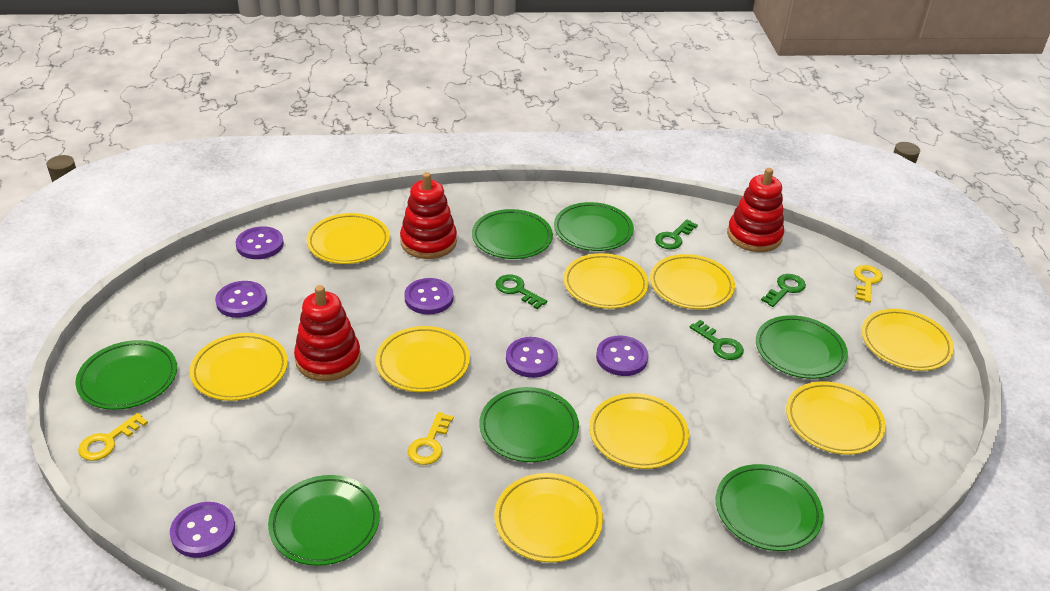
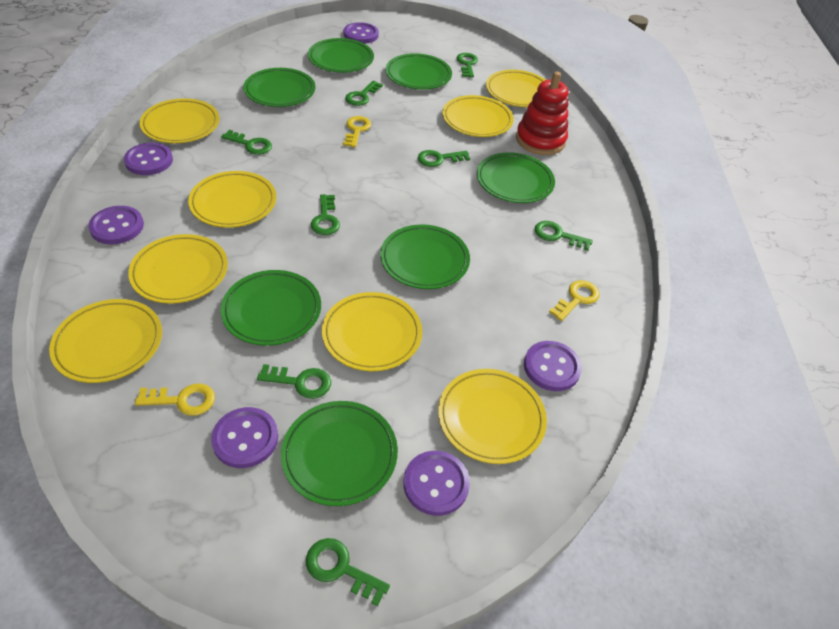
green key: 4 -> 8
red stacking toy: 3 -> 1
yellow plate: 9 -> 8

